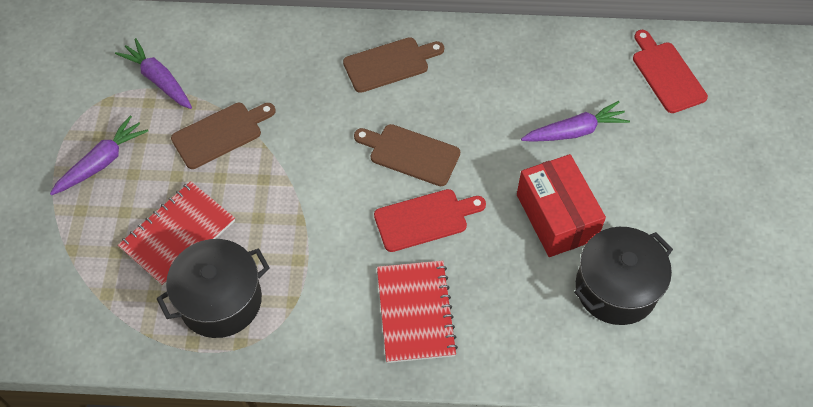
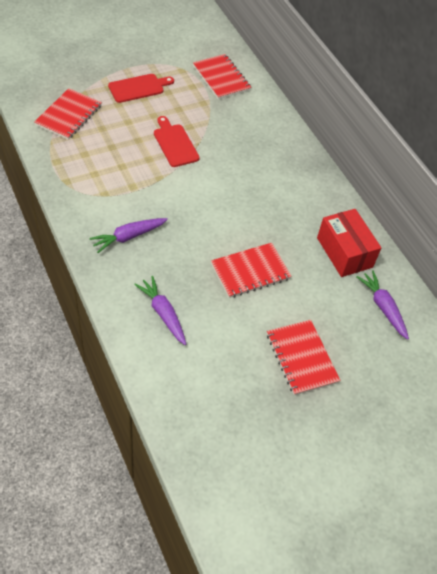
black pot: 2 -> 0
brown cutting board: 3 -> 0
red notebook: 2 -> 4

